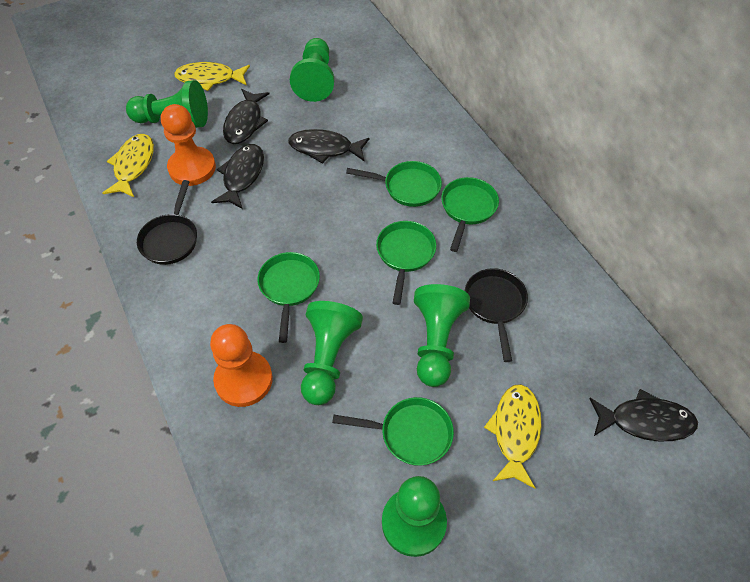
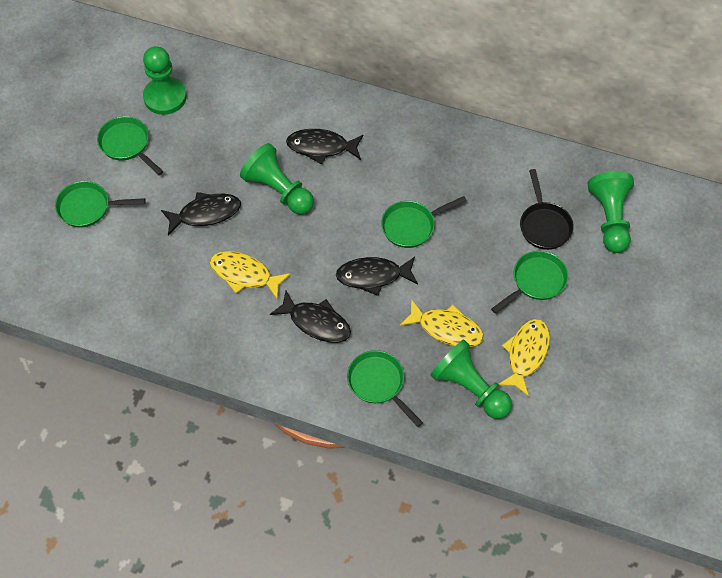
black pan: 2 -> 1
green pawn: 5 -> 4
orange pawn: 2 -> 0

